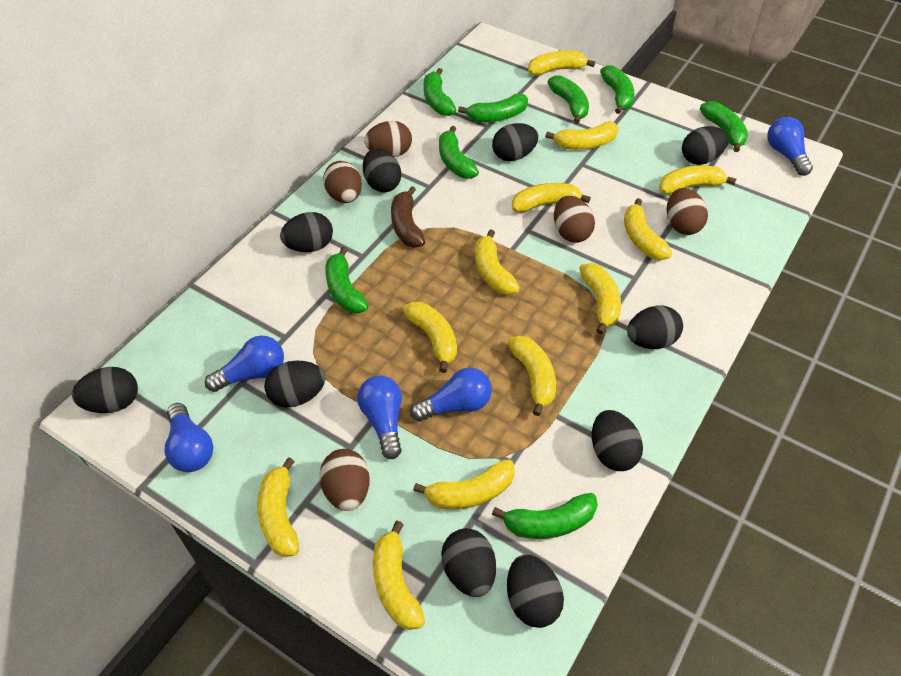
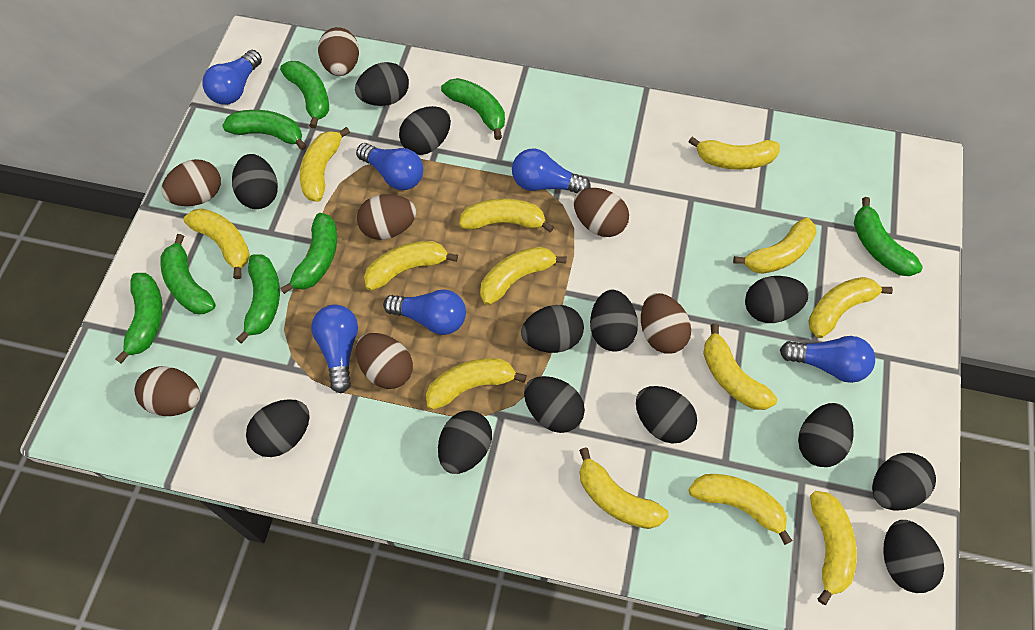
black egg: 10 -> 13
blue light bulb: 5 -> 6
brown banana: 1 -> 0
brown egg: 5 -> 7
yellow banana: 12 -> 13

